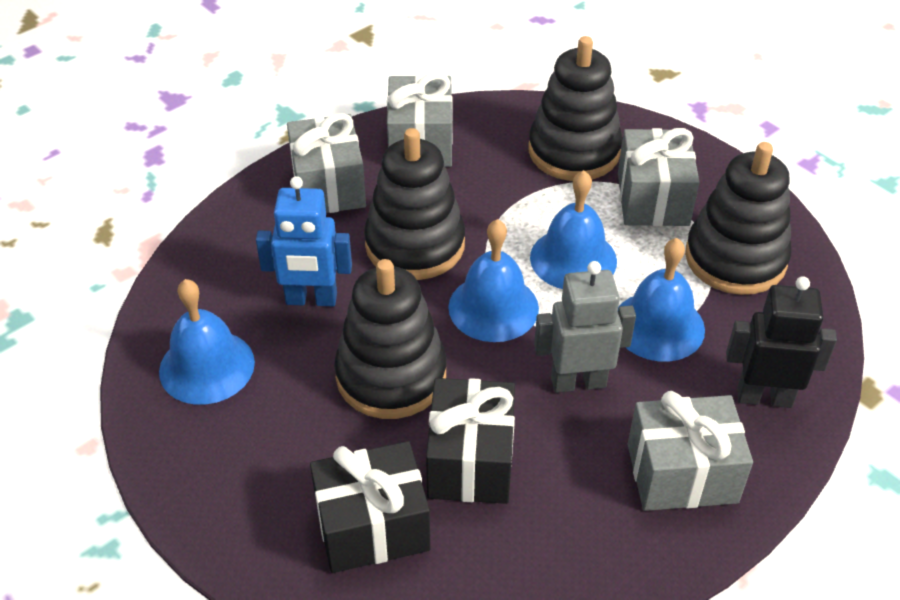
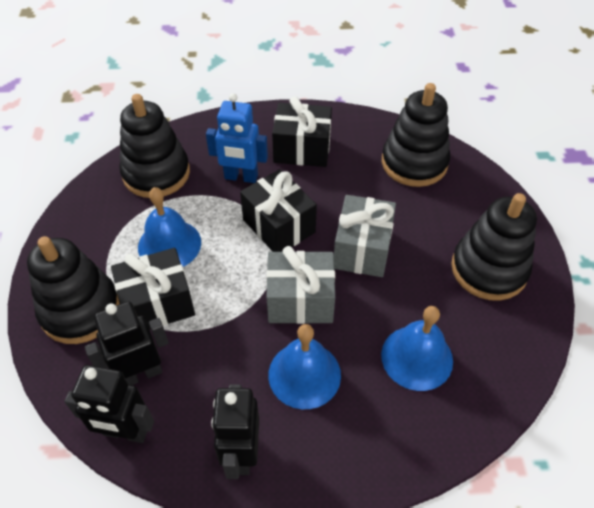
black gift: 2 -> 3
black robot: 1 -> 3
blue bell: 4 -> 3
grey gift: 4 -> 2
grey robot: 1 -> 0

